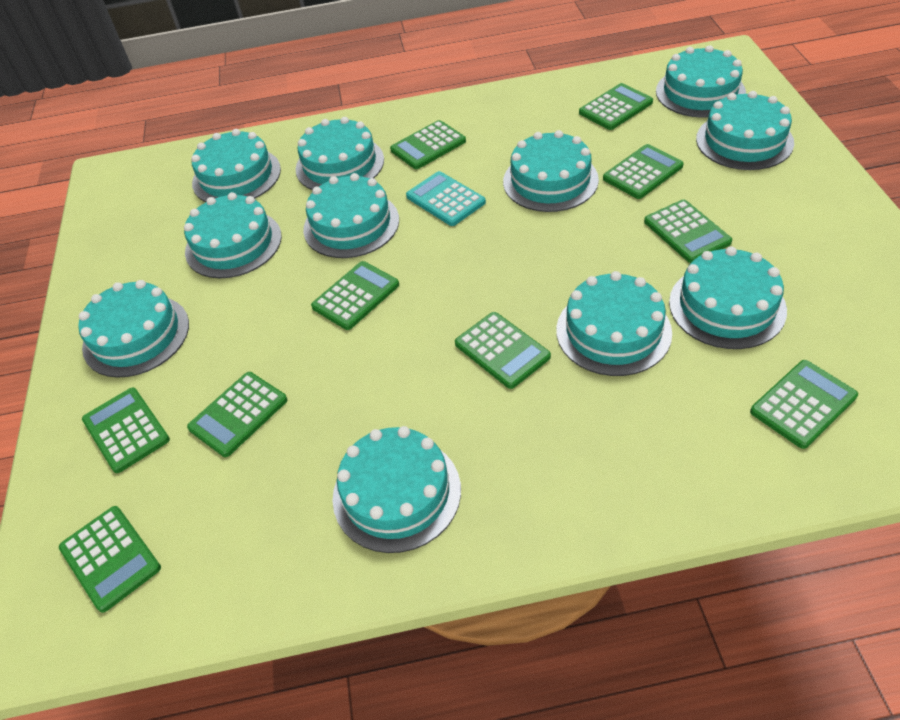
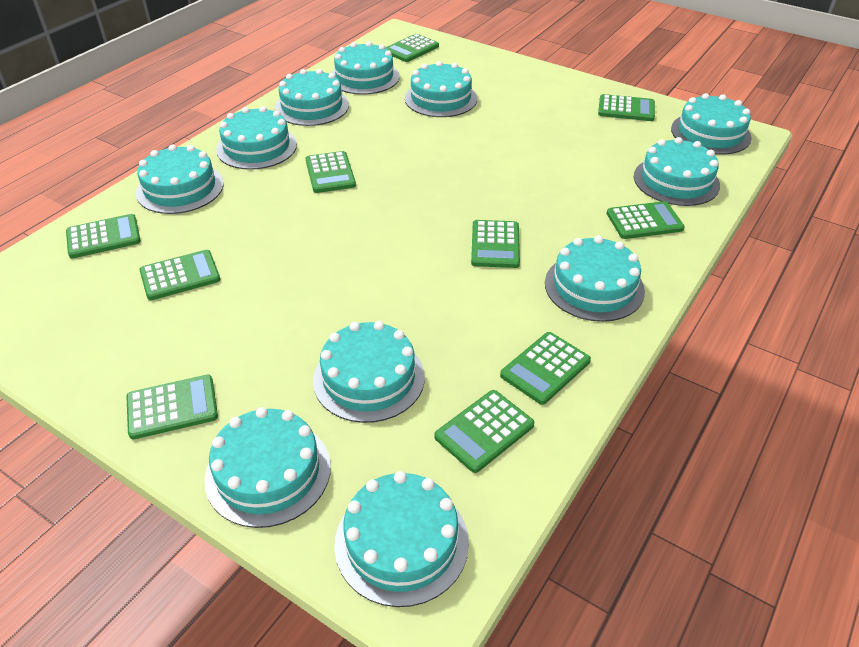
turquoise calculator: 1 -> 0

